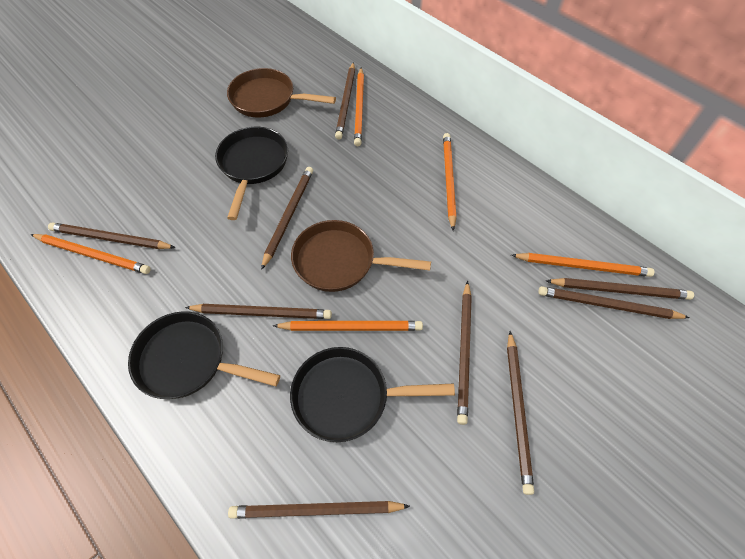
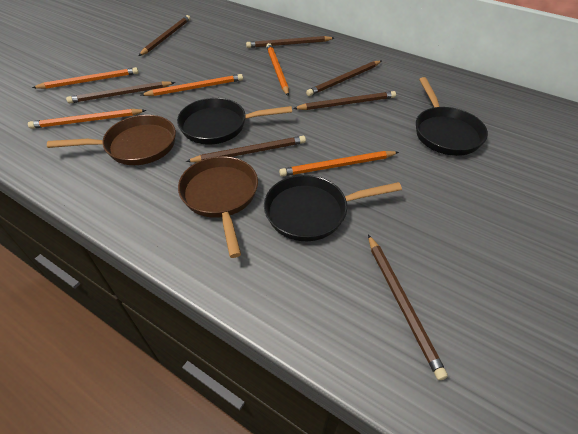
brown pencil: 9 -> 7

